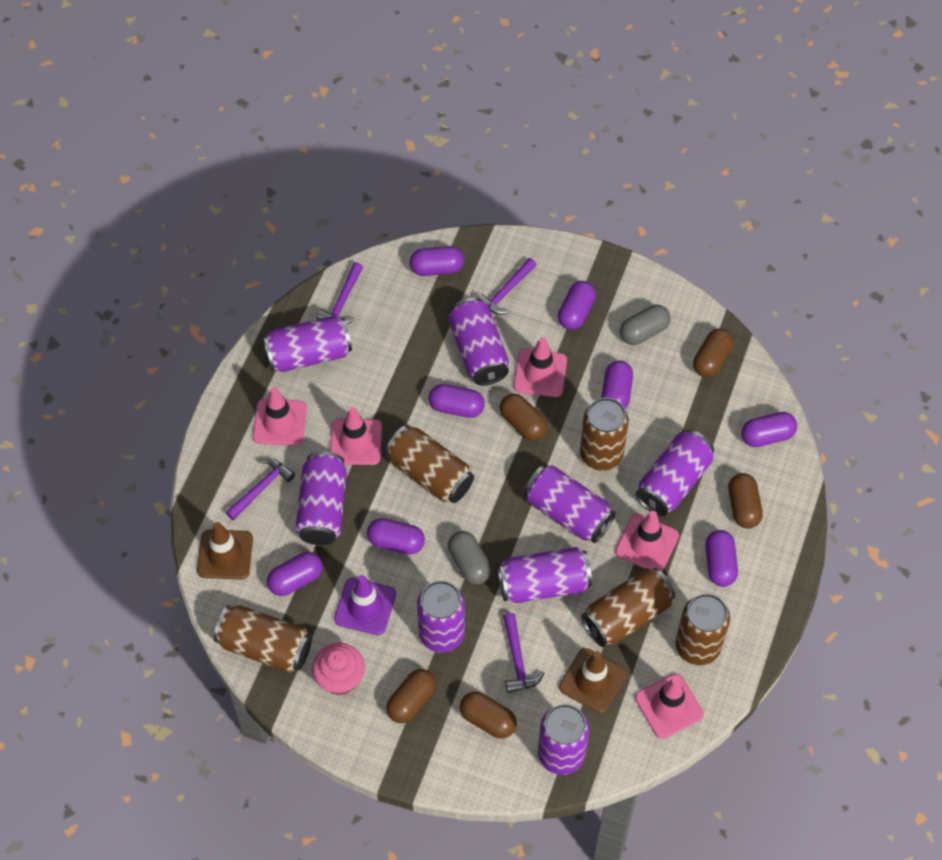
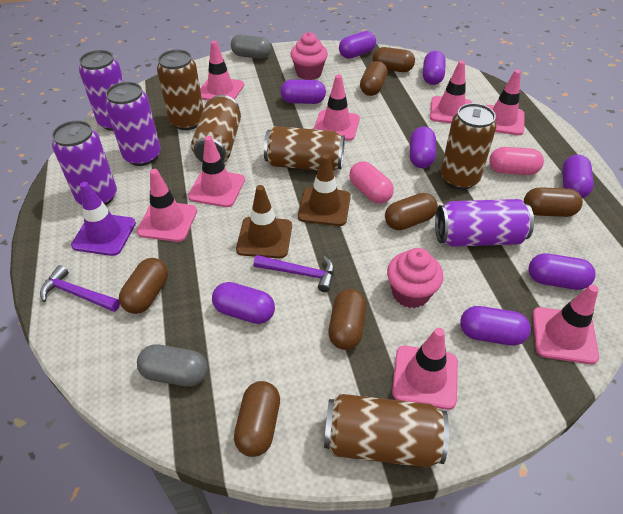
brown capsule: 5 -> 7
pink capsule: 0 -> 2
pink cupcake: 1 -> 2
pink traffic cone: 5 -> 8
purple can: 8 -> 4
purple hammer: 4 -> 2

